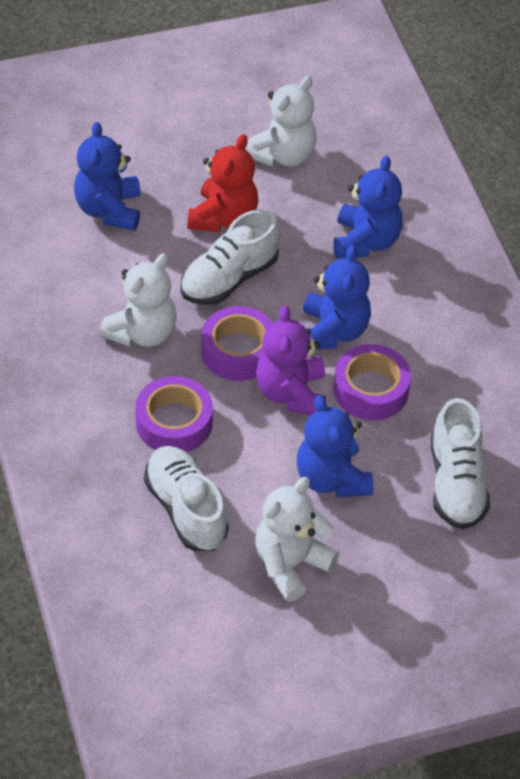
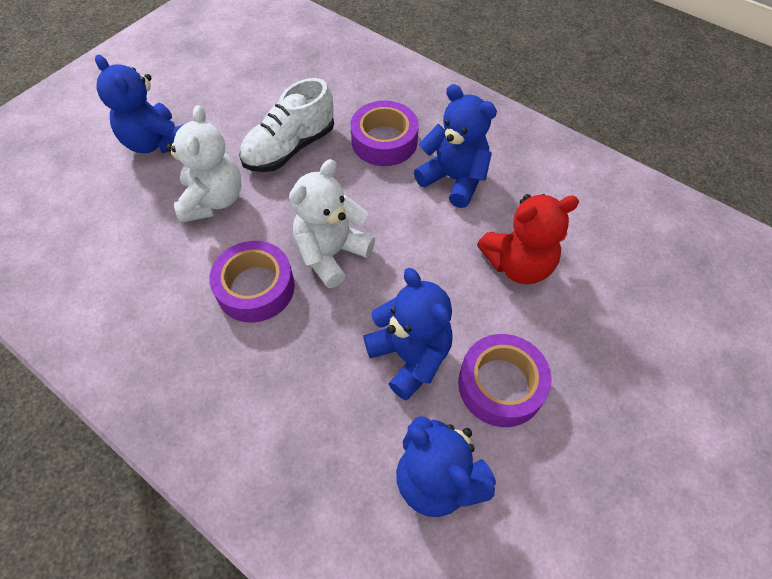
purple teddy bear: 1 -> 0
white shoe: 3 -> 1
white teddy bear: 3 -> 2

